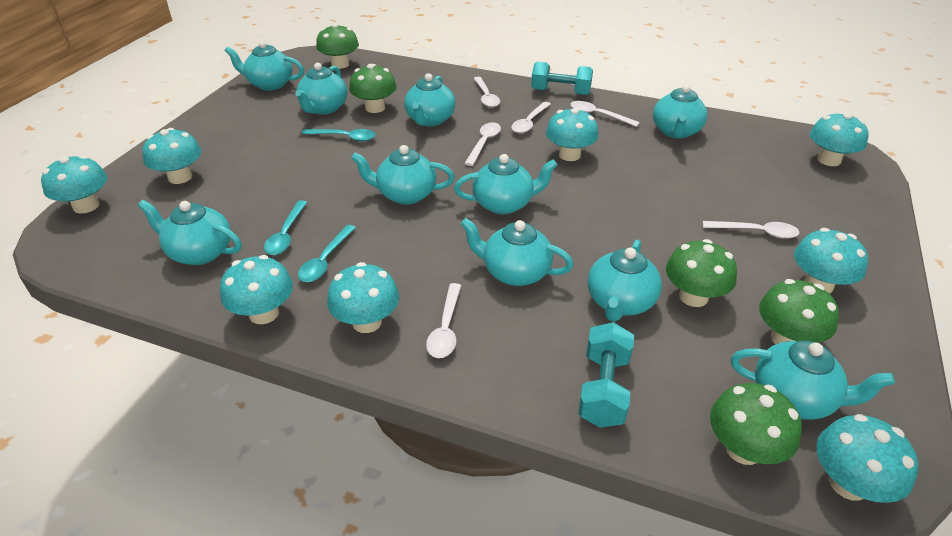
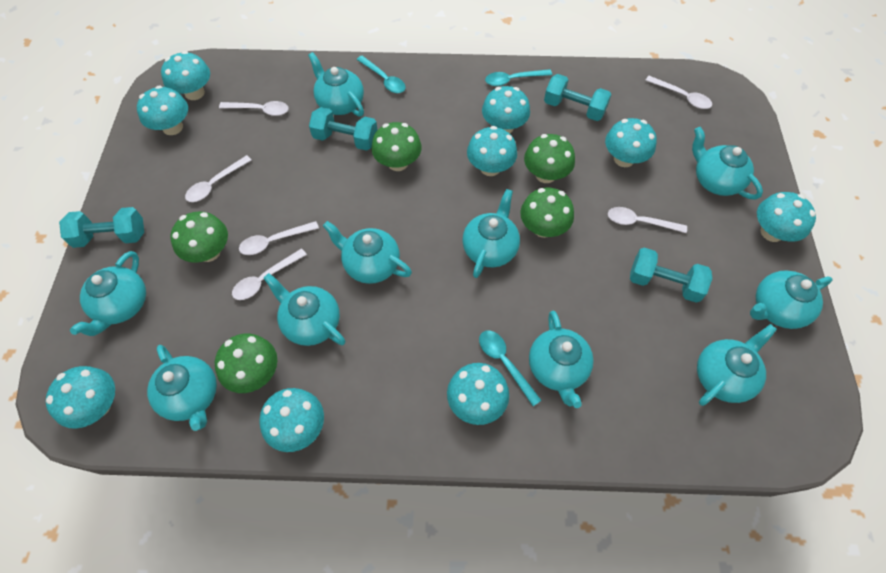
turquoise dumbbell: 2 -> 4
turquoise mushroom: 8 -> 9

